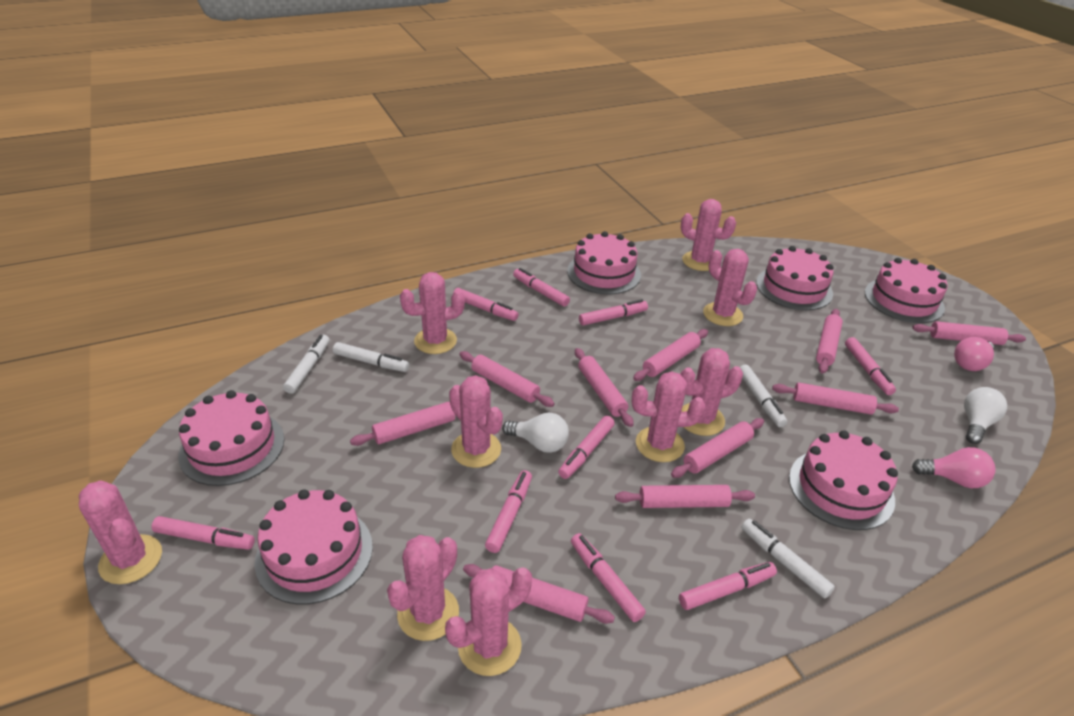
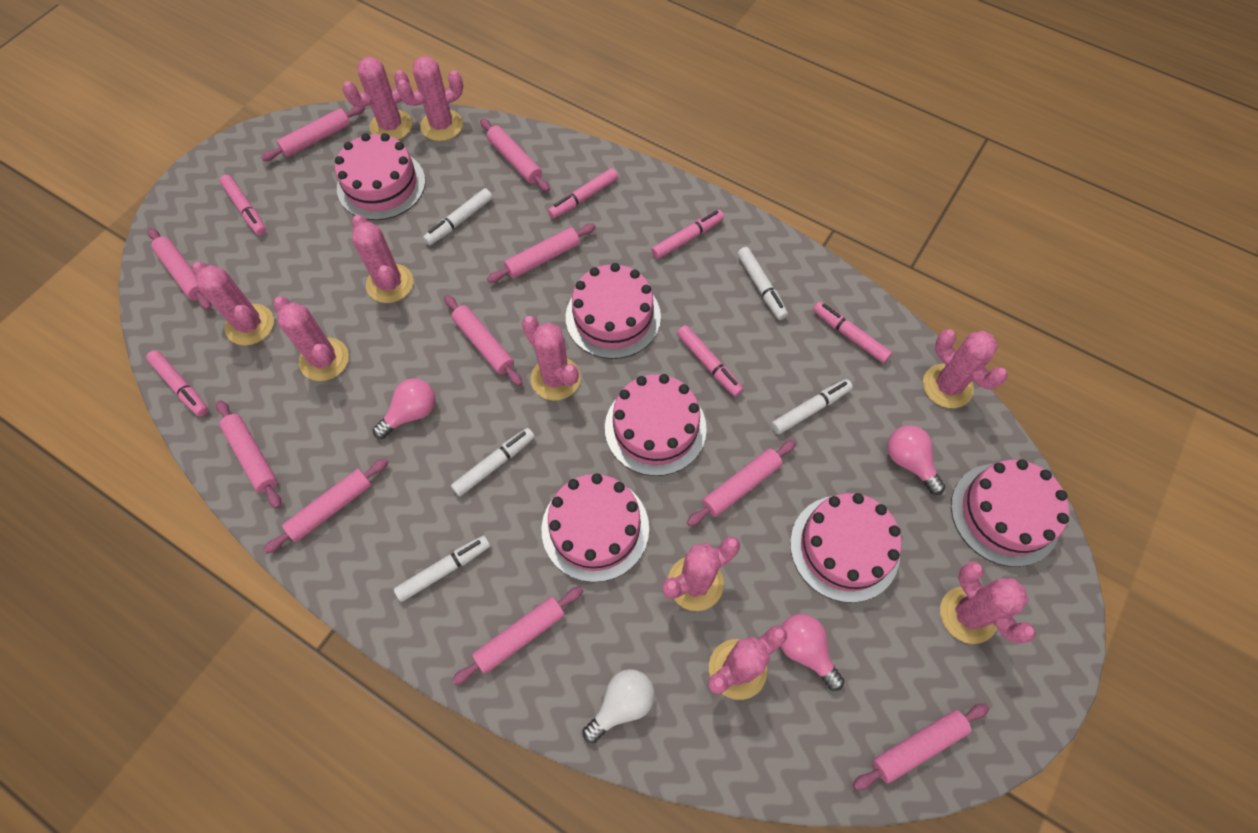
pink cactus: 9 -> 10
pink light bulb: 2 -> 3
pink marker: 9 -> 6
white light bulb: 2 -> 1
white marker: 4 -> 5

